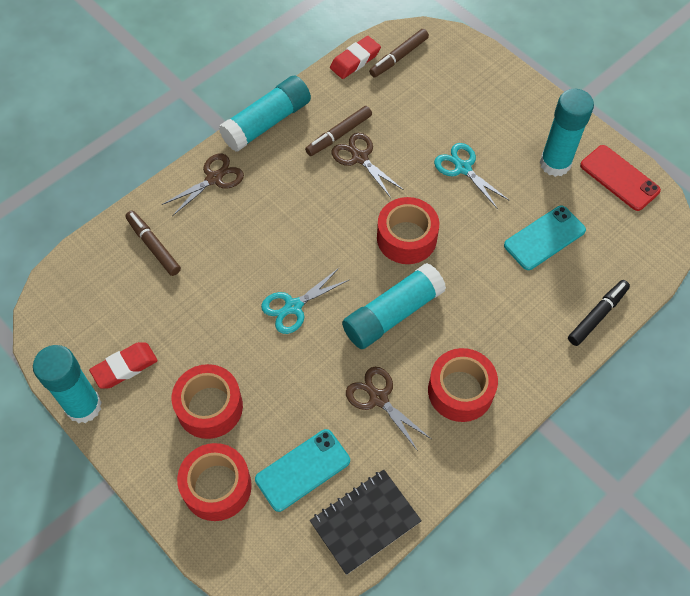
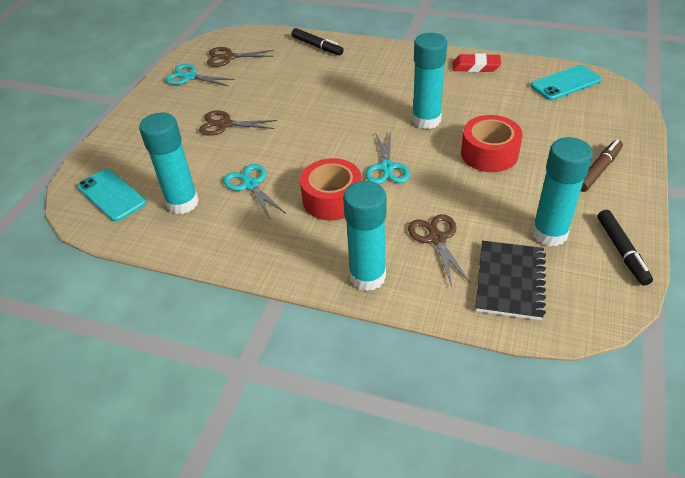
black marker: 1 -> 2
brown marker: 3 -> 1
red eraser: 2 -> 1
red phone: 1 -> 0
red tape: 4 -> 2
turquoise scissors: 2 -> 3

